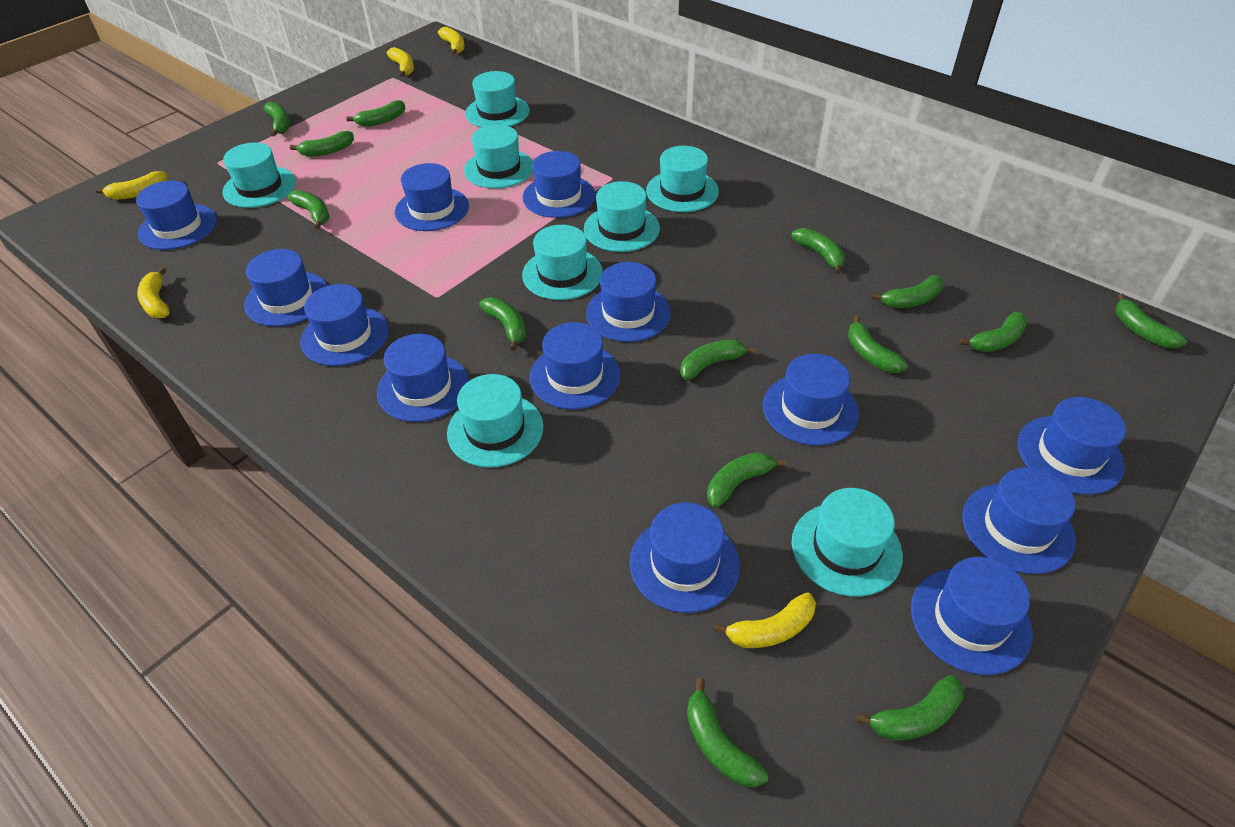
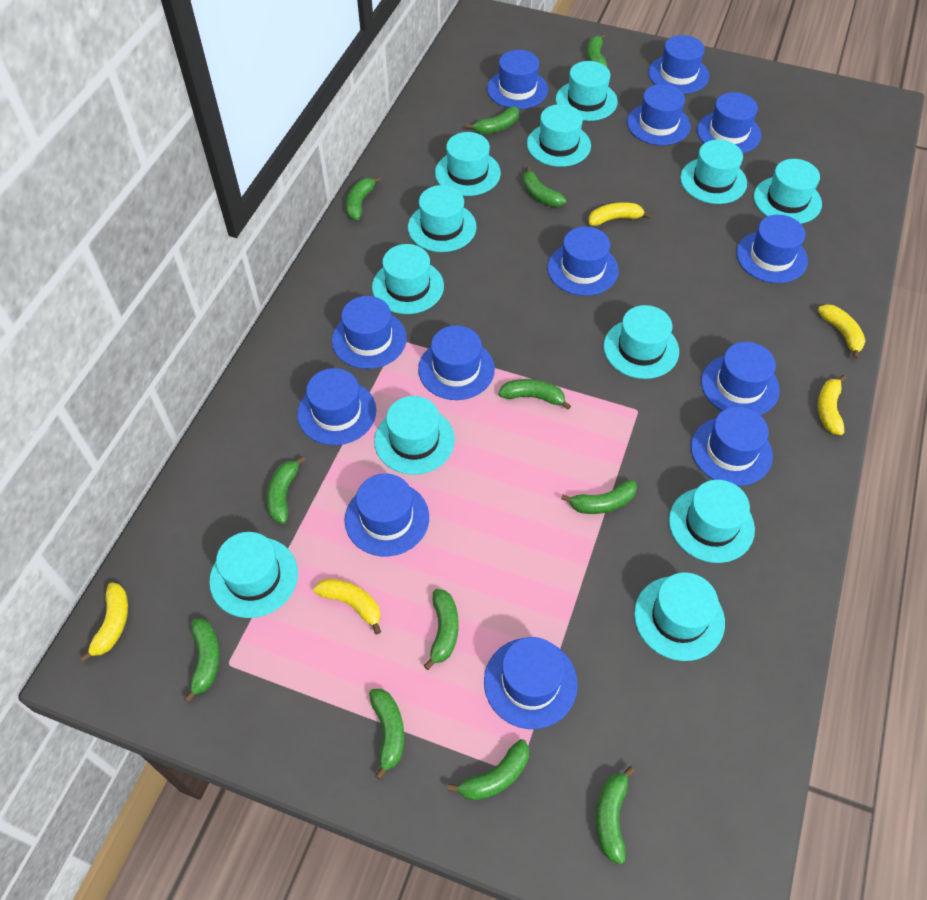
green banana: 14 -> 12
turquoise hat: 8 -> 12

